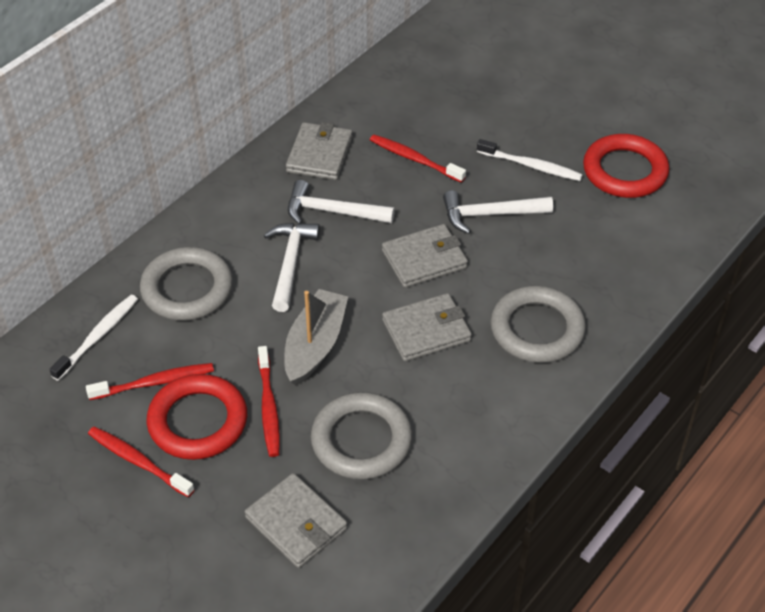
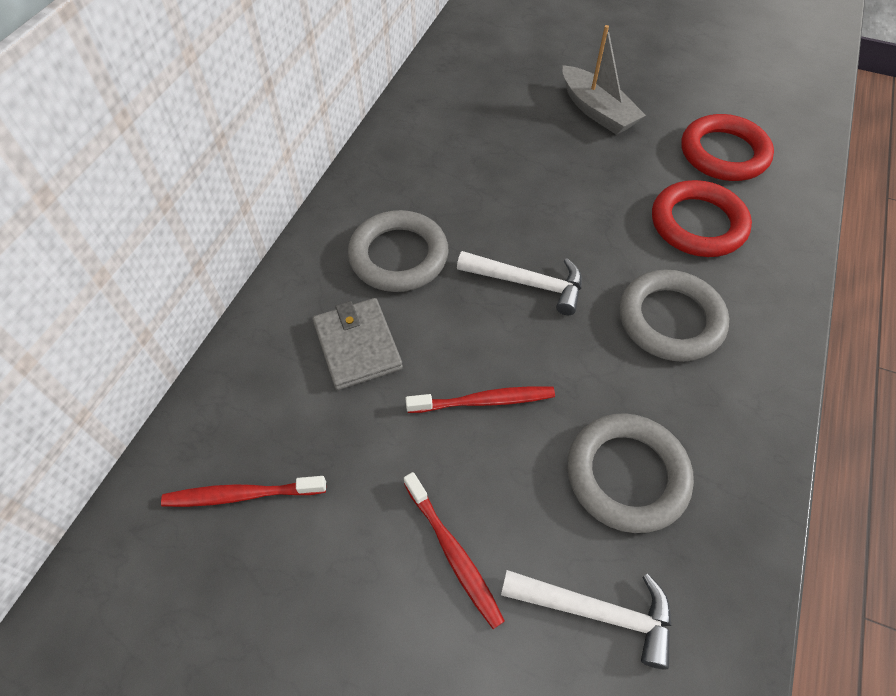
grey wallet: 4 -> 1
red toothbrush: 4 -> 3
white hammer: 3 -> 2
white toothbrush: 2 -> 0

